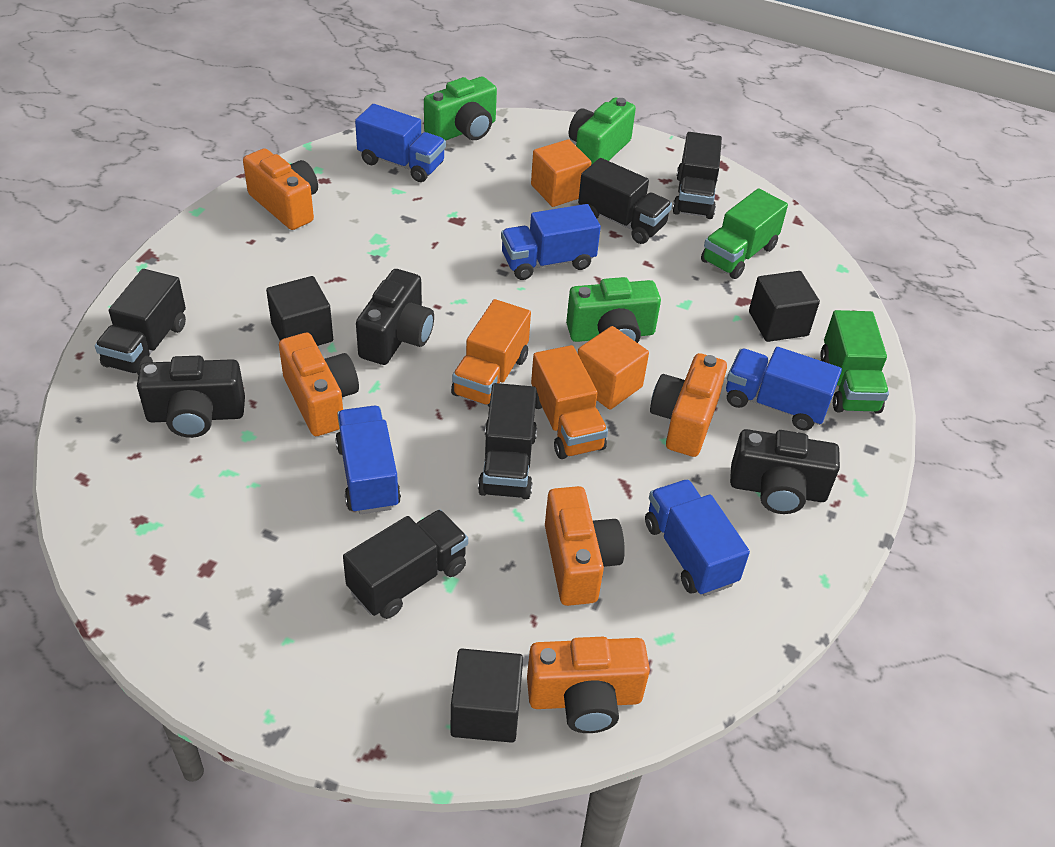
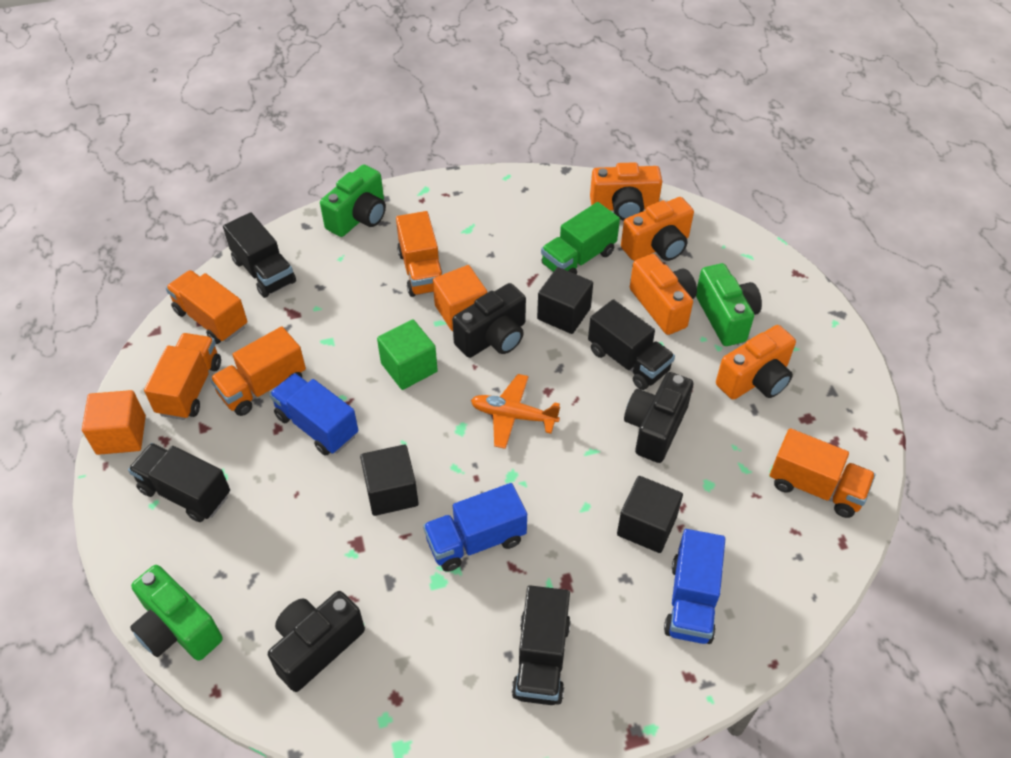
black truck: 5 -> 4
blue truck: 5 -> 3
green cube: 0 -> 1
green truck: 2 -> 1
orange camera: 5 -> 4
orange plane: 0 -> 1
orange truck: 2 -> 5

